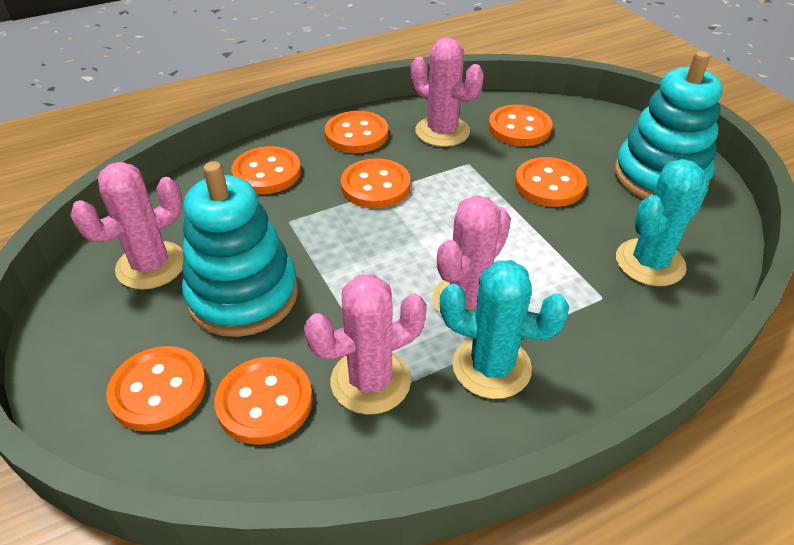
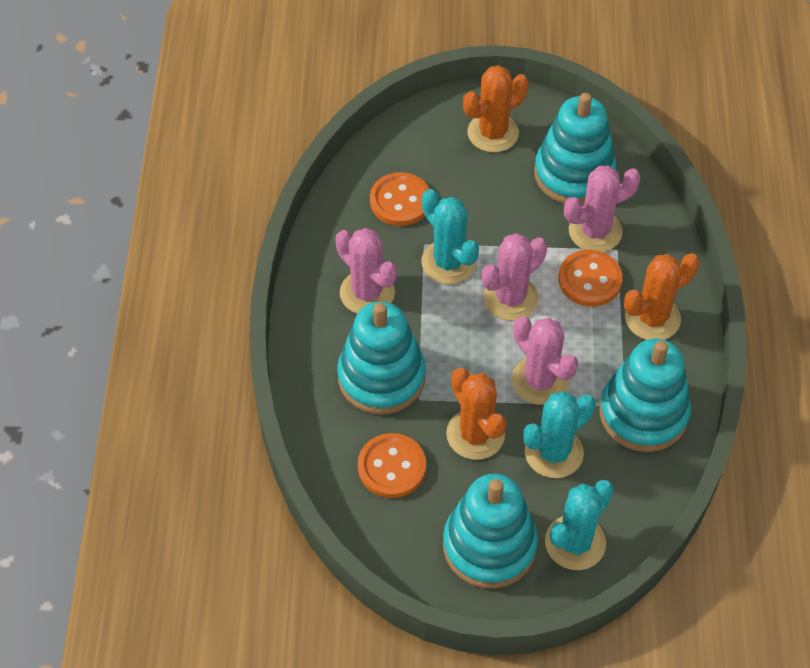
orange button: 7 -> 3
orange cactus: 0 -> 3
turquoise cactus: 2 -> 3
turquoise stacking toy: 2 -> 4

